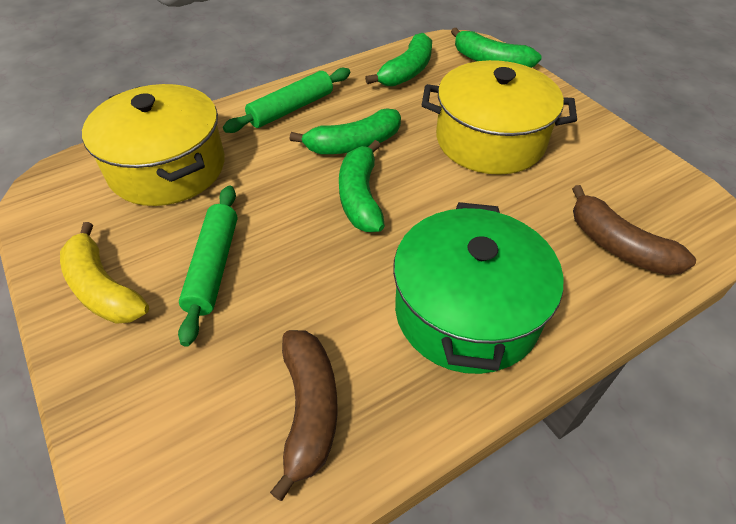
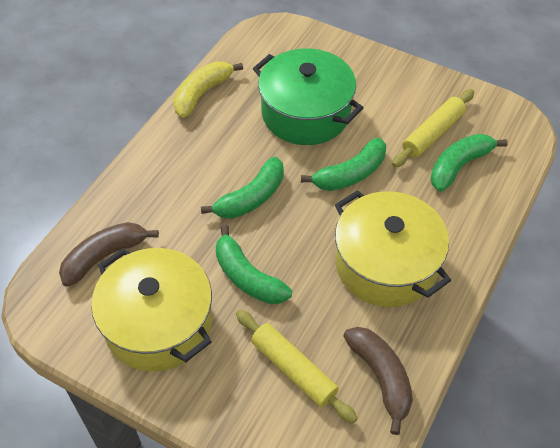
green rolling pin: 2 -> 0
yellow rolling pin: 0 -> 2

